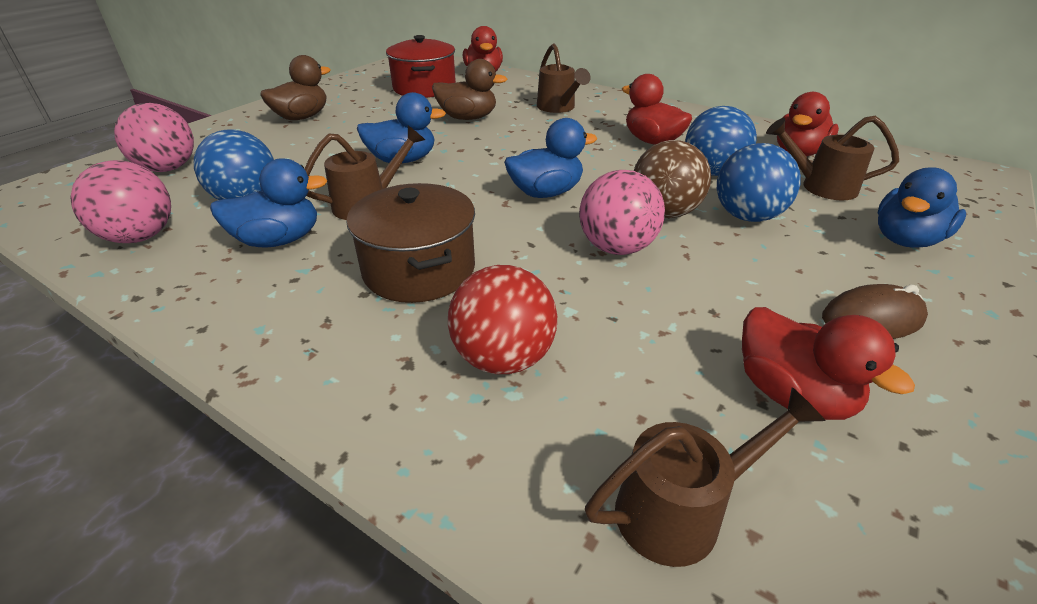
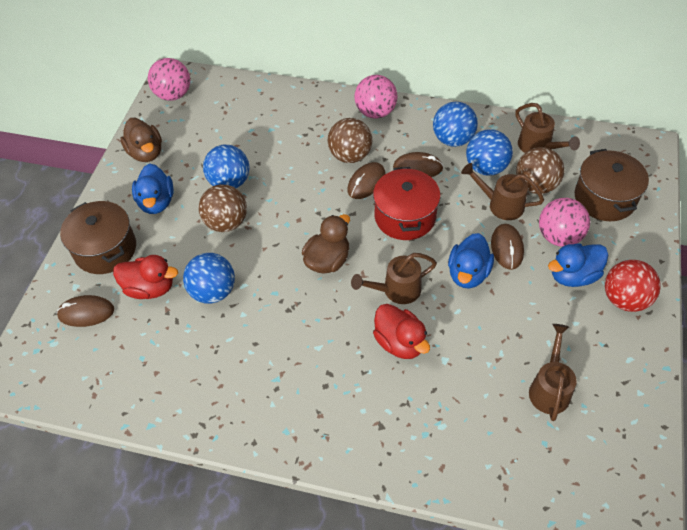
blue ball: 3 -> 4
blue duck: 4 -> 3
brown ball: 1 -> 3
brown mouse: 1 -> 4
brown pot: 1 -> 2
red duck: 4 -> 2

